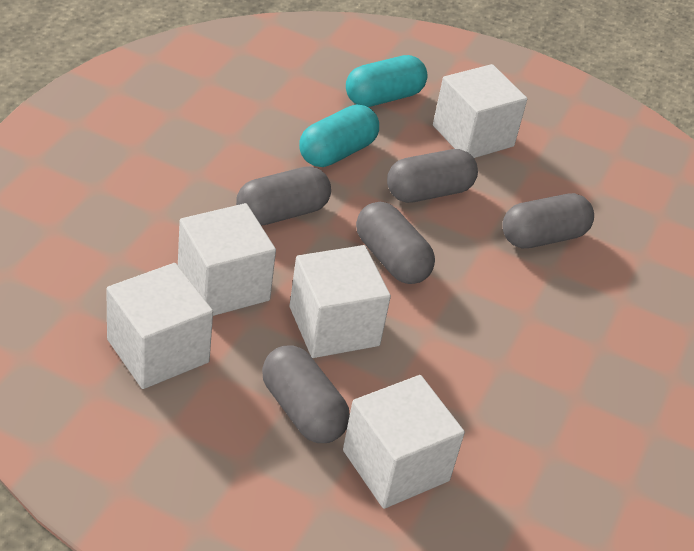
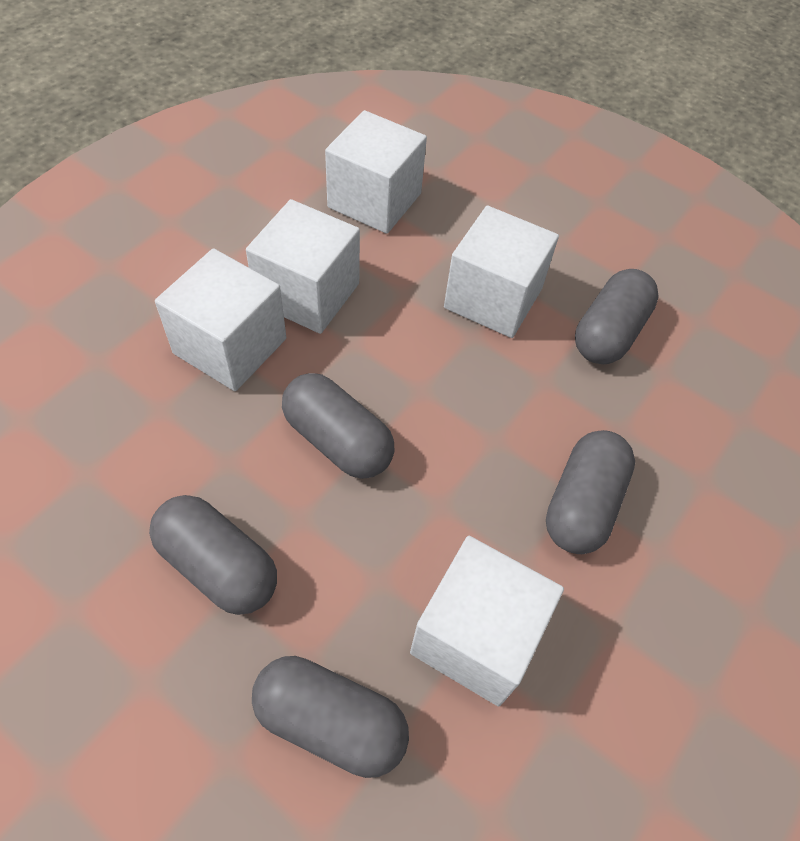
turquoise capsule: 2 -> 0

